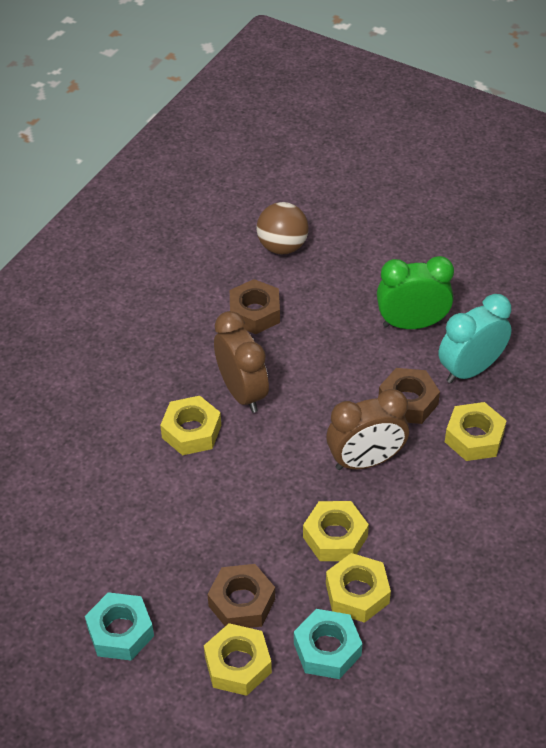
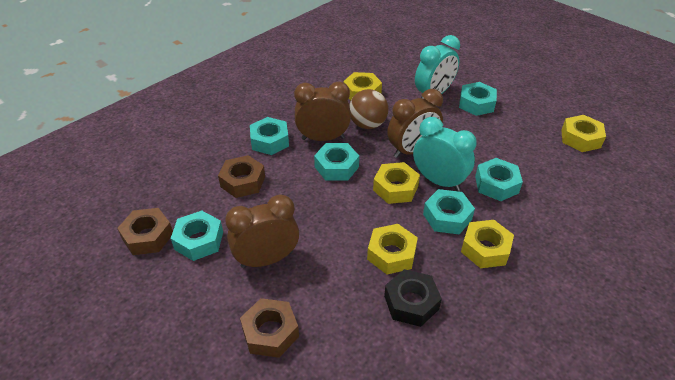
black nut: 0 -> 1
brown clock: 2 -> 3
green clock: 1 -> 0
turquoise clock: 1 -> 2
turquoise nut: 2 -> 6

